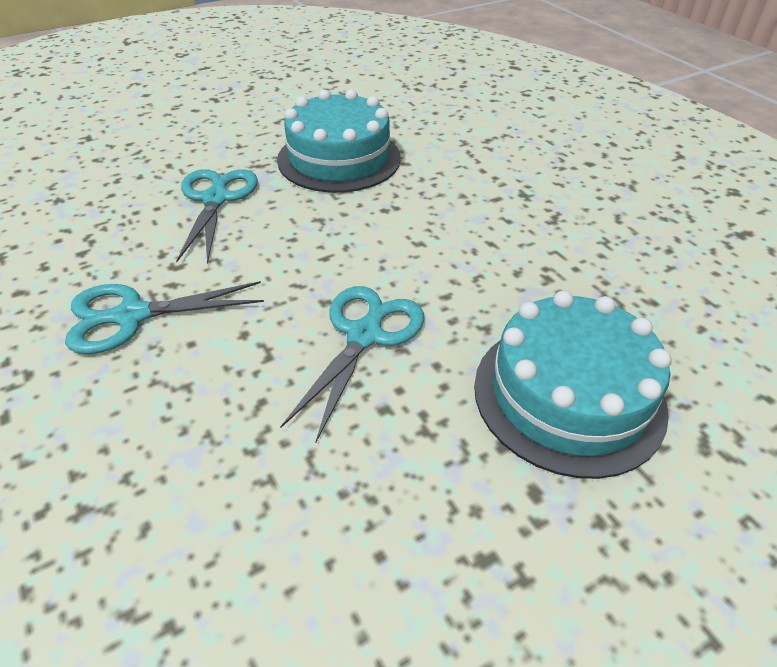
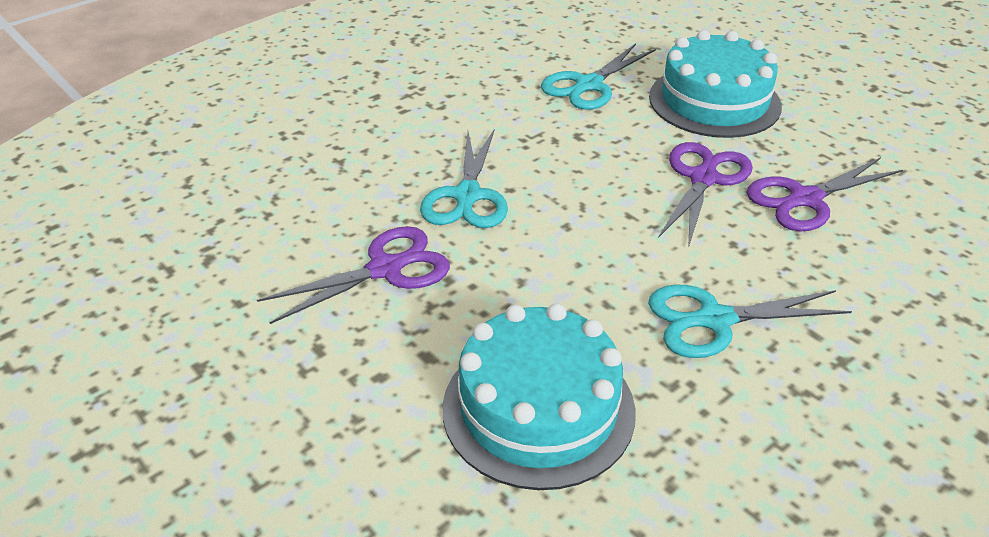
purple scissors: 0 -> 3

